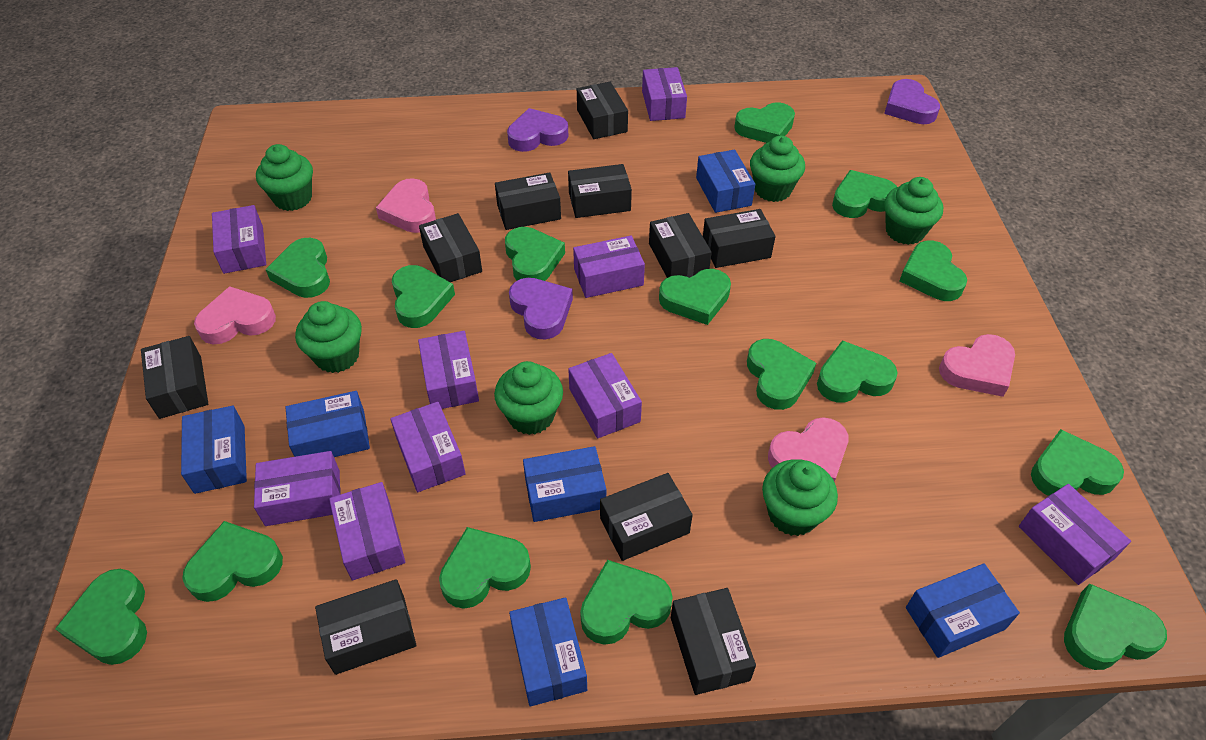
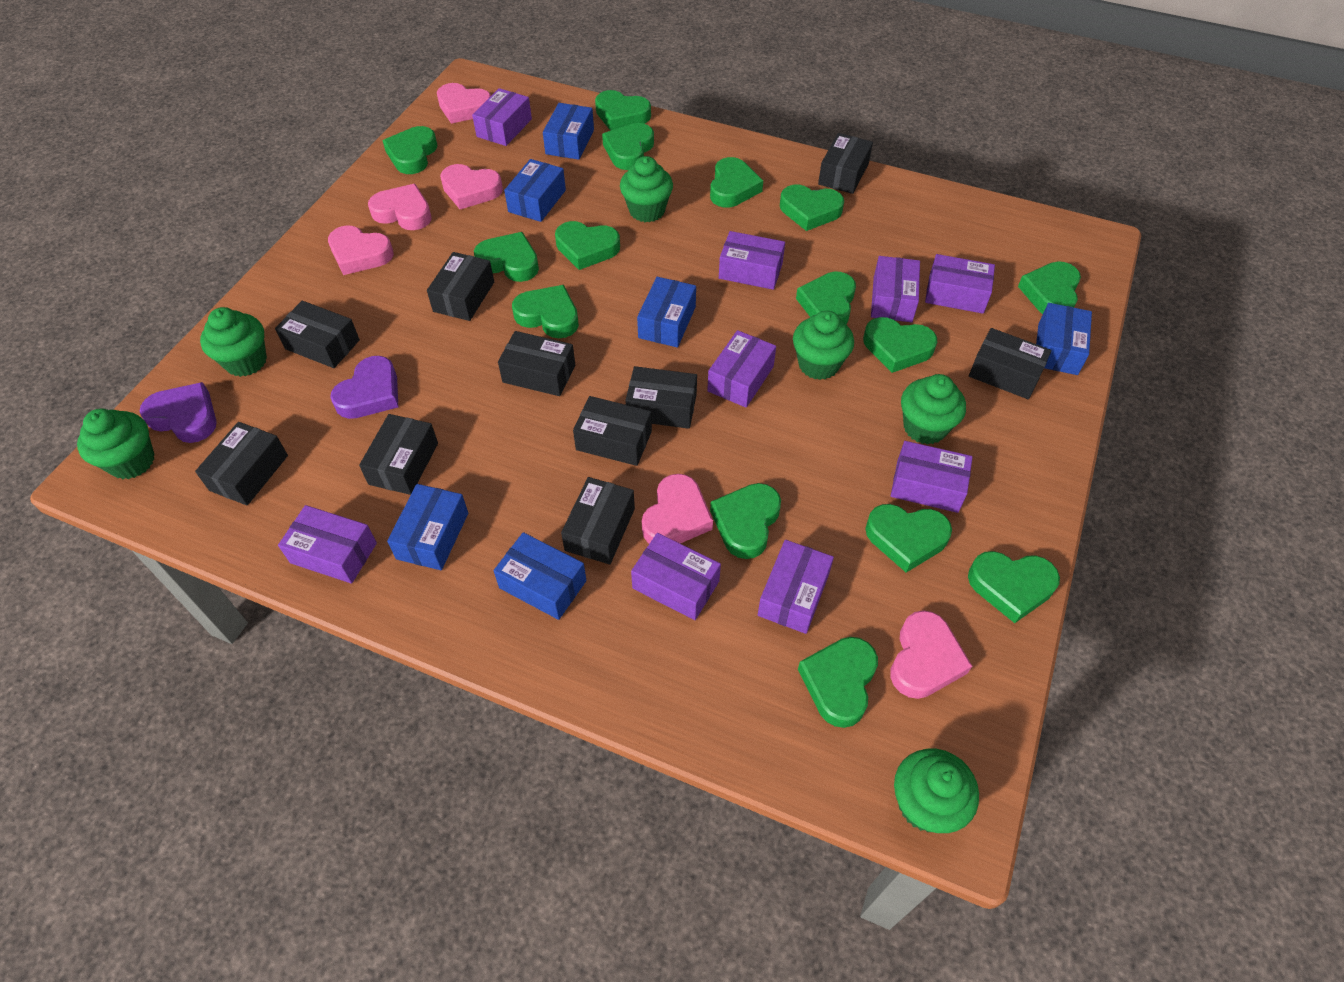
pink heart: 4 -> 6
purple heart: 3 -> 2

